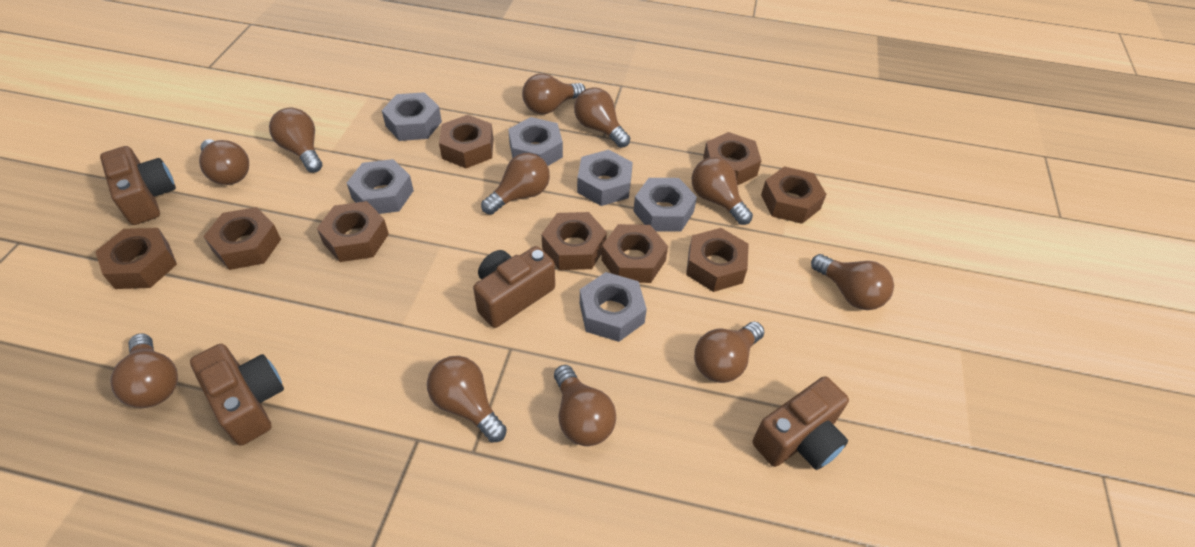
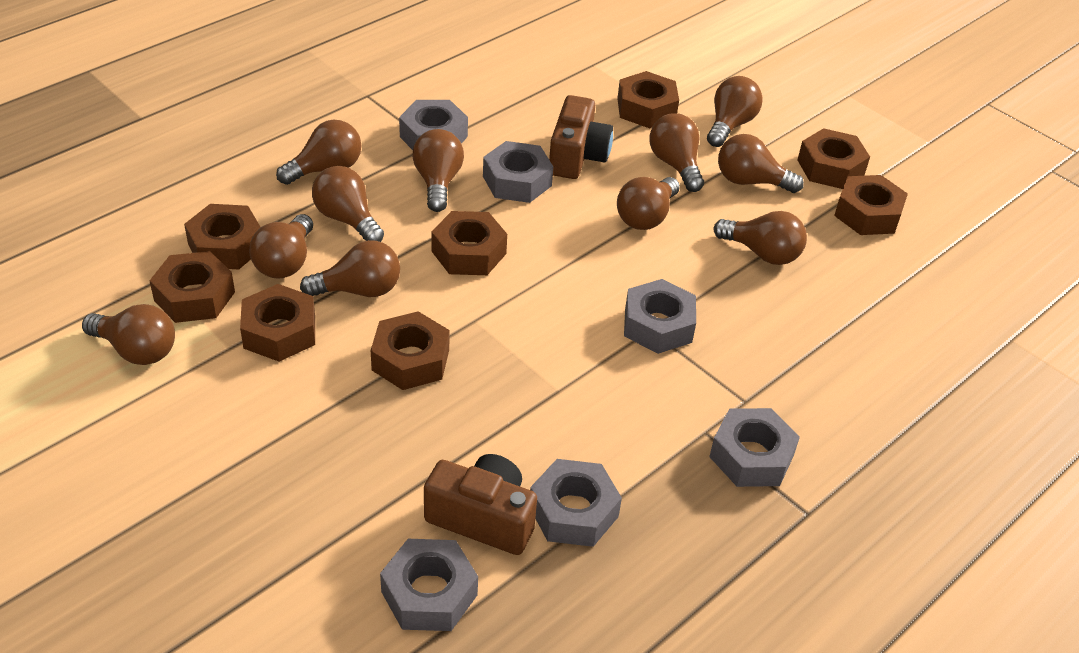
brown camera: 4 -> 2
brown nut: 9 -> 8

